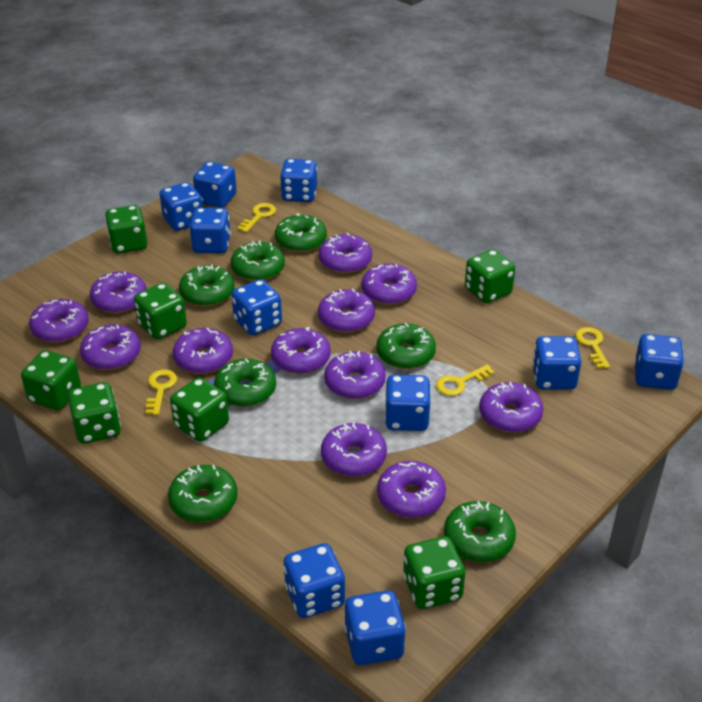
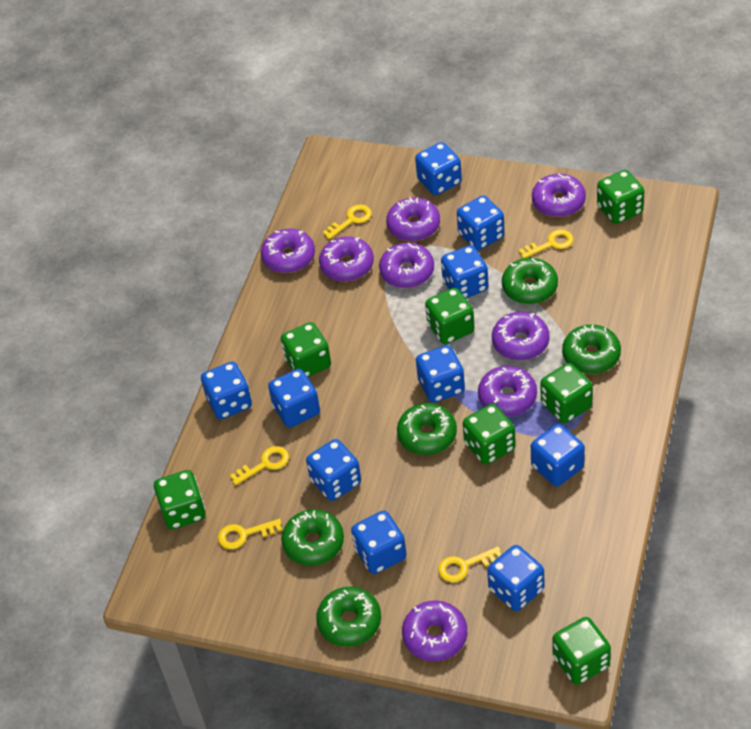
green donut: 7 -> 5
purple donut: 12 -> 8
yellow key: 4 -> 5

